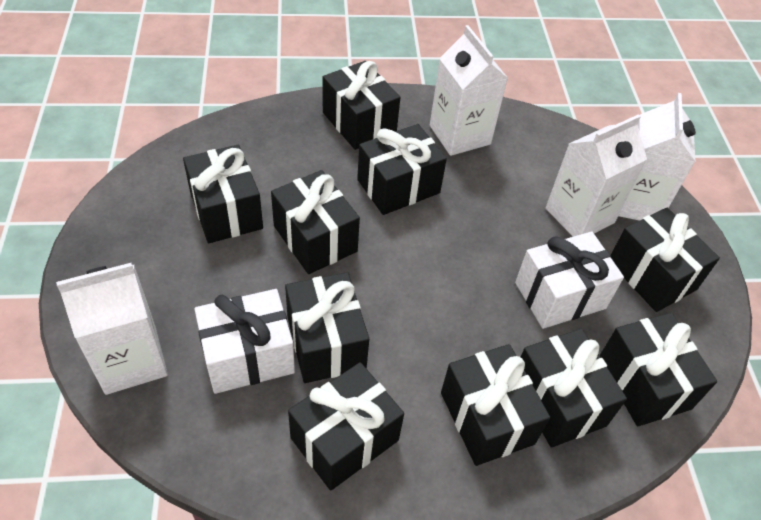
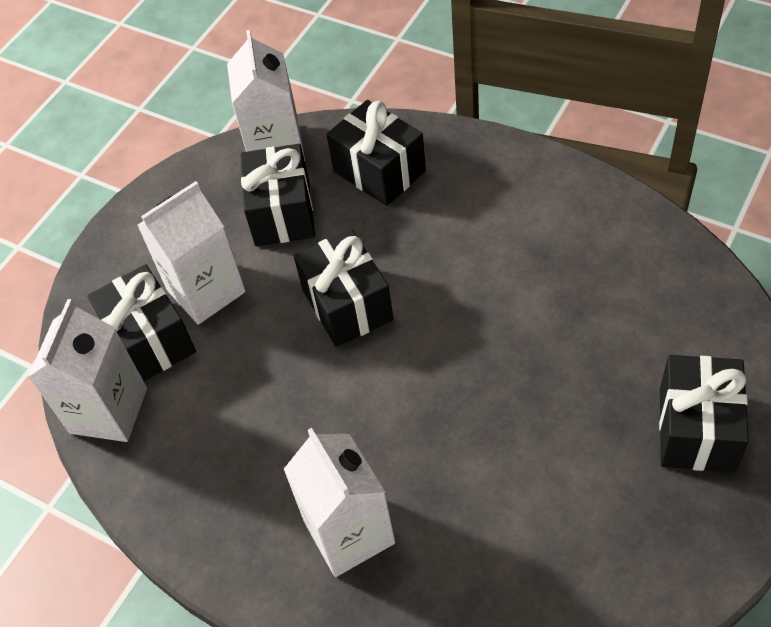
black gift: 10 -> 5
white gift: 2 -> 0

